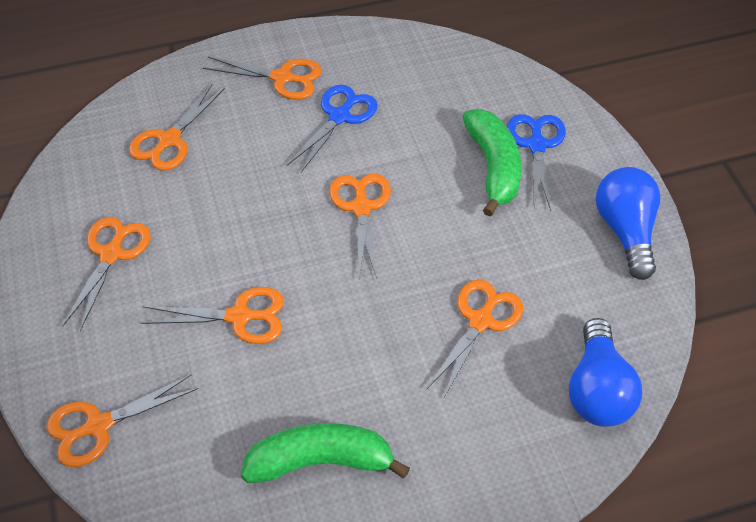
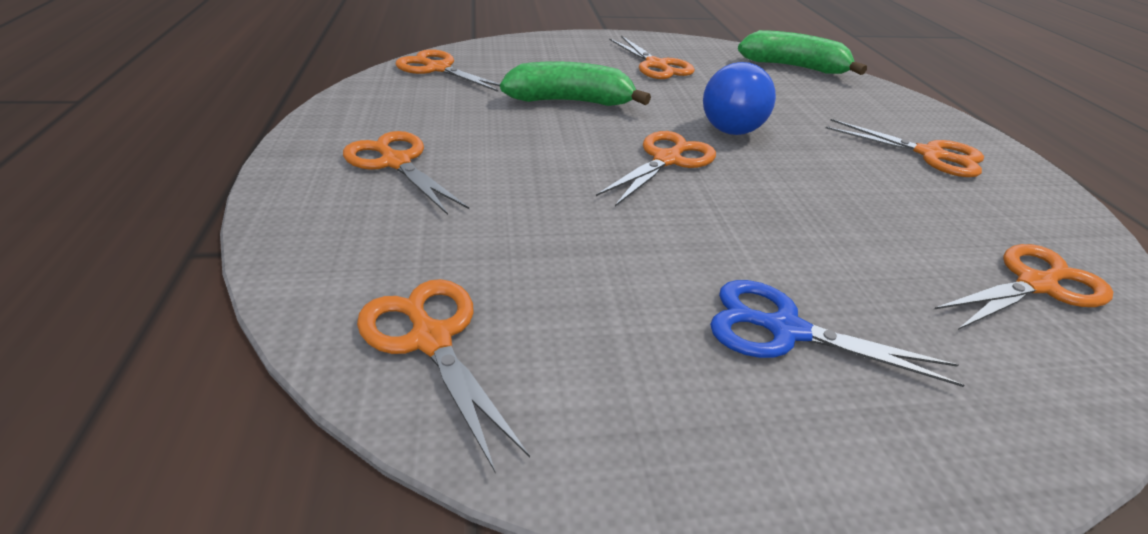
blue light bulb: 2 -> 1
blue scissors: 2 -> 1

